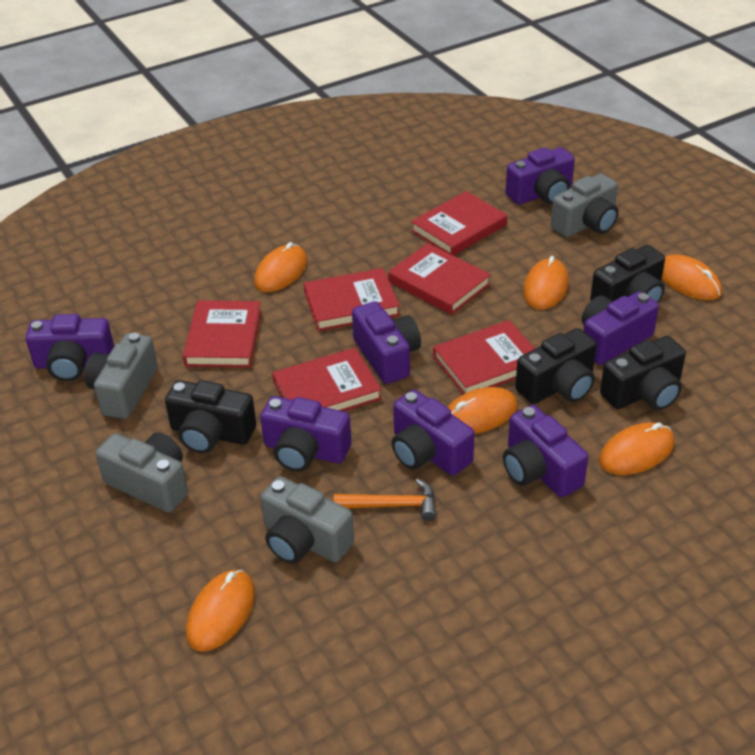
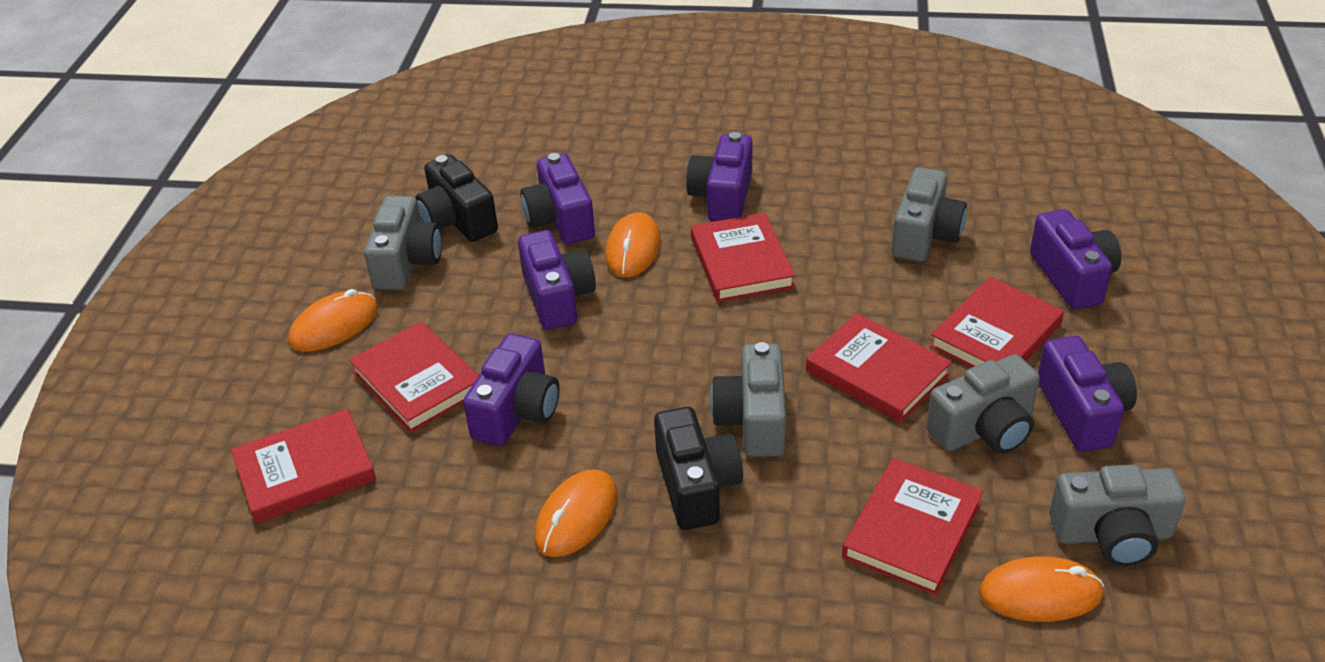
black camera: 4 -> 2
grey camera: 4 -> 5
orange hammer: 1 -> 0
orange mouse: 6 -> 4
purple camera: 7 -> 6

